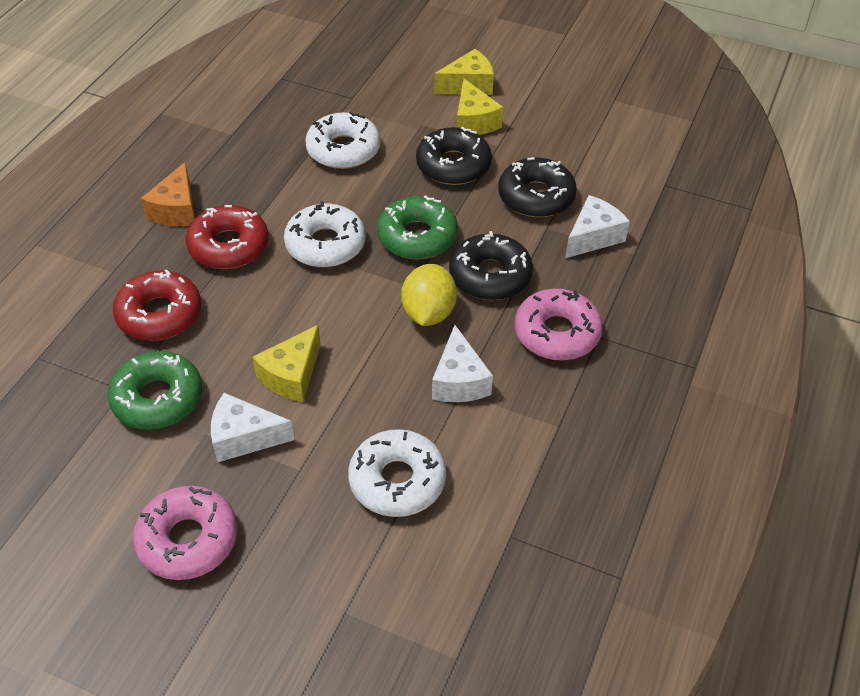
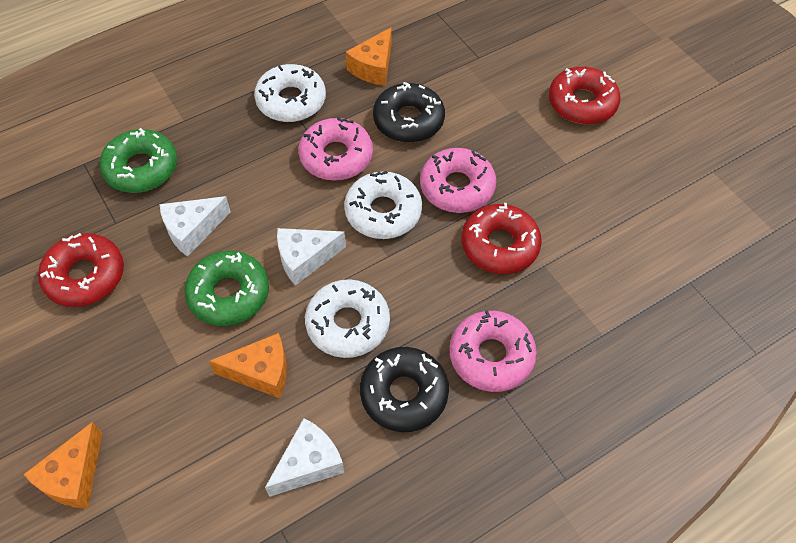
black donut: 3 -> 2
orange cheese: 1 -> 3
pink donut: 2 -> 3
red donut: 2 -> 3
yellow cheese: 3 -> 0
yellow lemon: 1 -> 0

